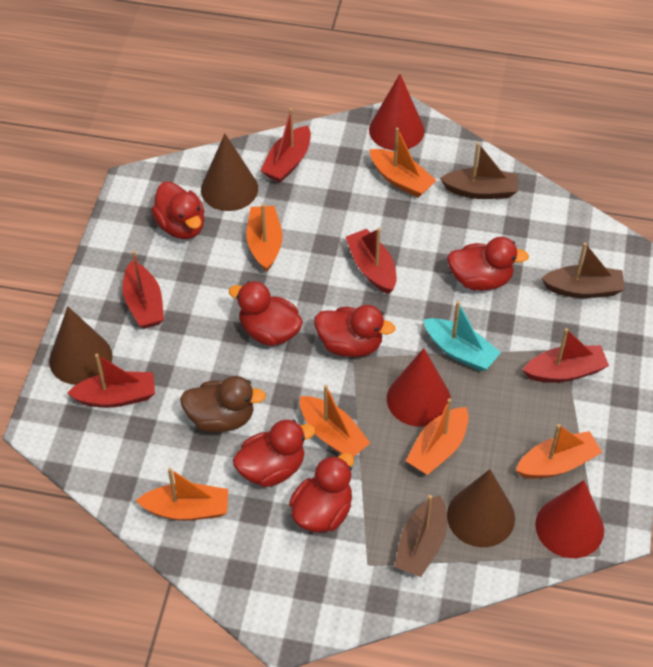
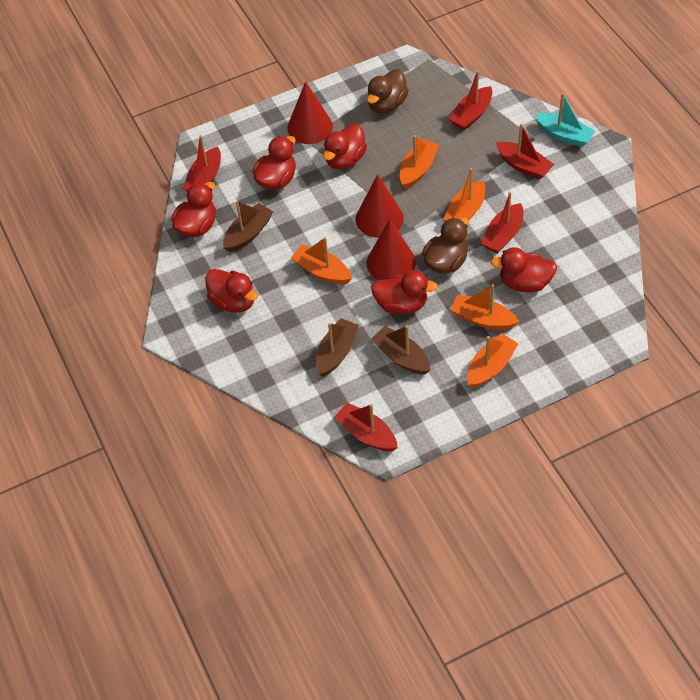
brown cone: 3 -> 0
brown duck: 1 -> 2
orange boat: 6 -> 5

